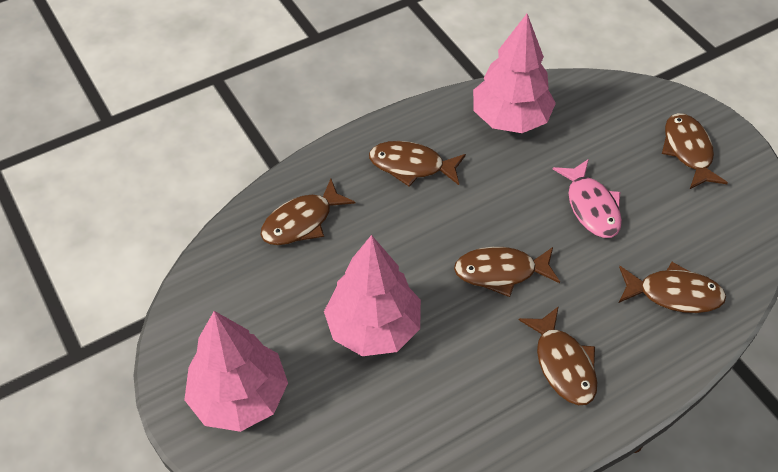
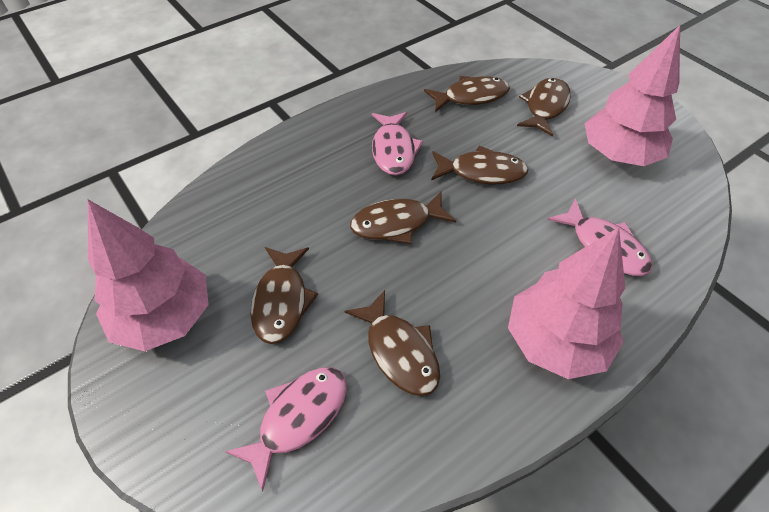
pink fish: 1 -> 3

